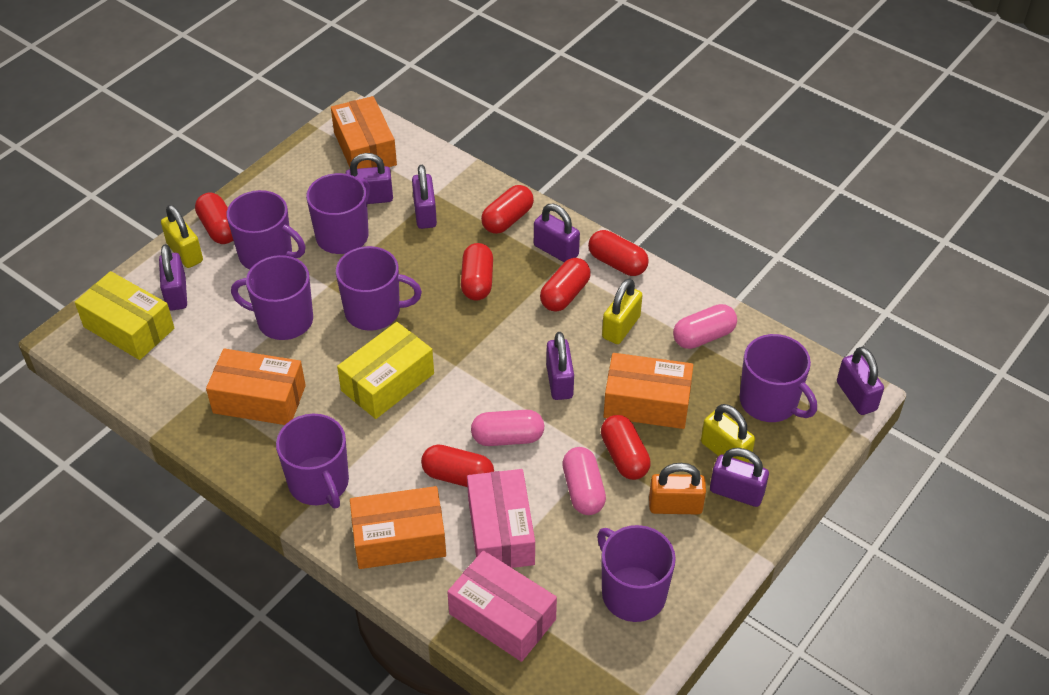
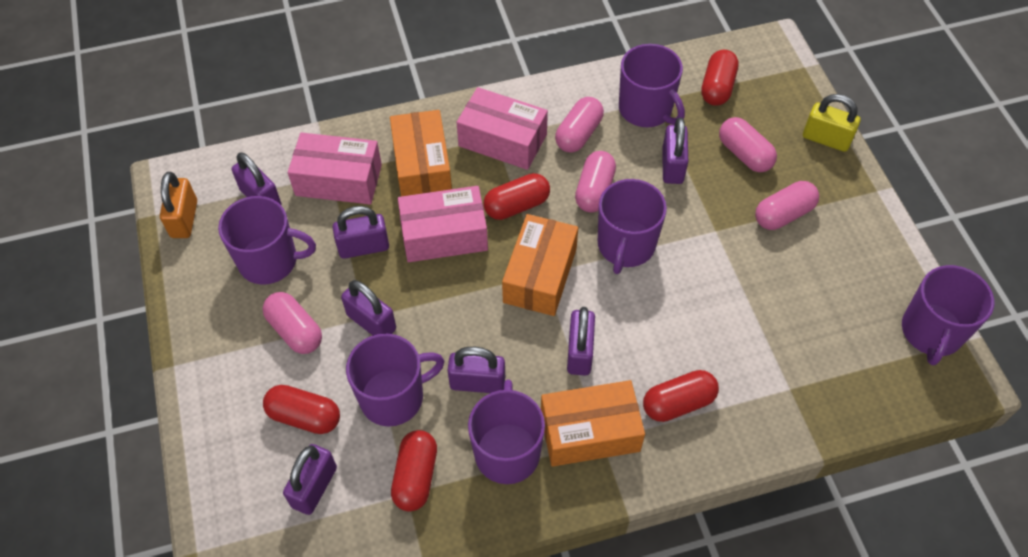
orange box: 4 -> 3
pink box: 2 -> 3
pink capsule: 3 -> 5
purple mug: 7 -> 6
red capsule: 7 -> 5
yellow box: 2 -> 0
yellow padlock: 3 -> 1

